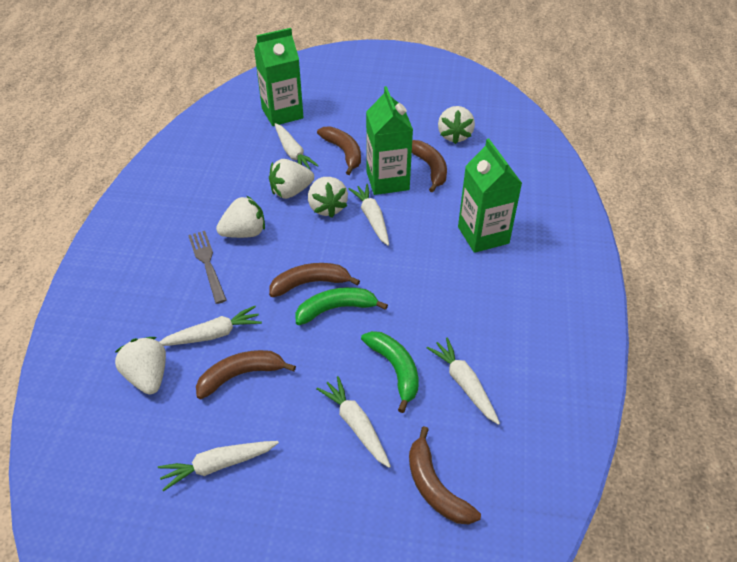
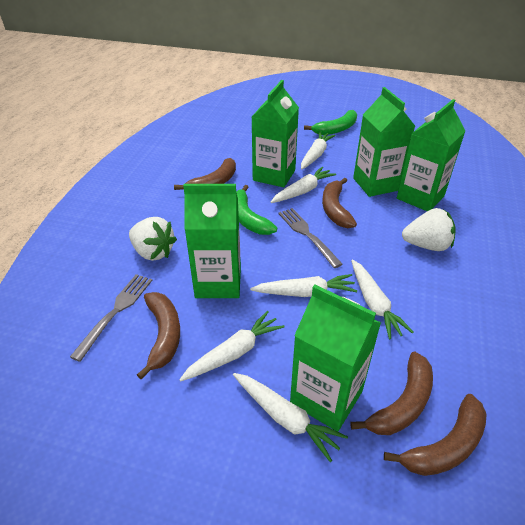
green carton: 3 -> 5
grey fork: 1 -> 2
white strawberry: 5 -> 2

